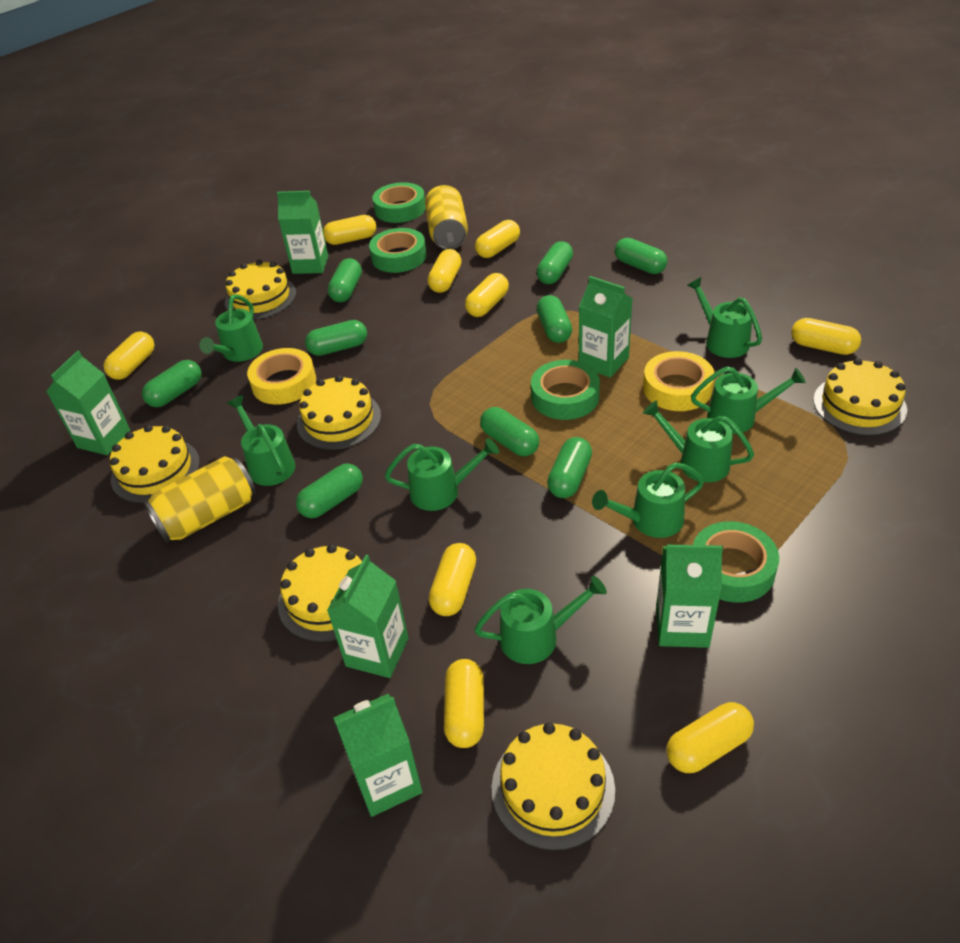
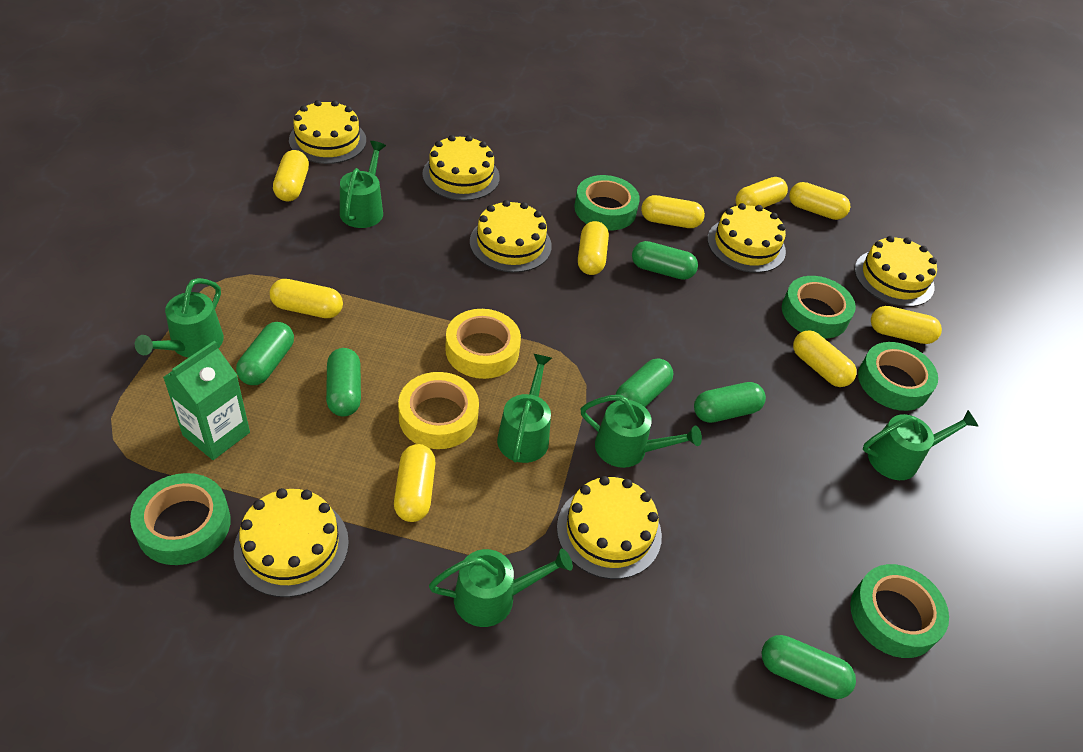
green capsule: 9 -> 6
green carton: 6 -> 1
green tape: 4 -> 5
green watering can: 8 -> 6
yellow cake: 6 -> 7
yellow can: 2 -> 0

